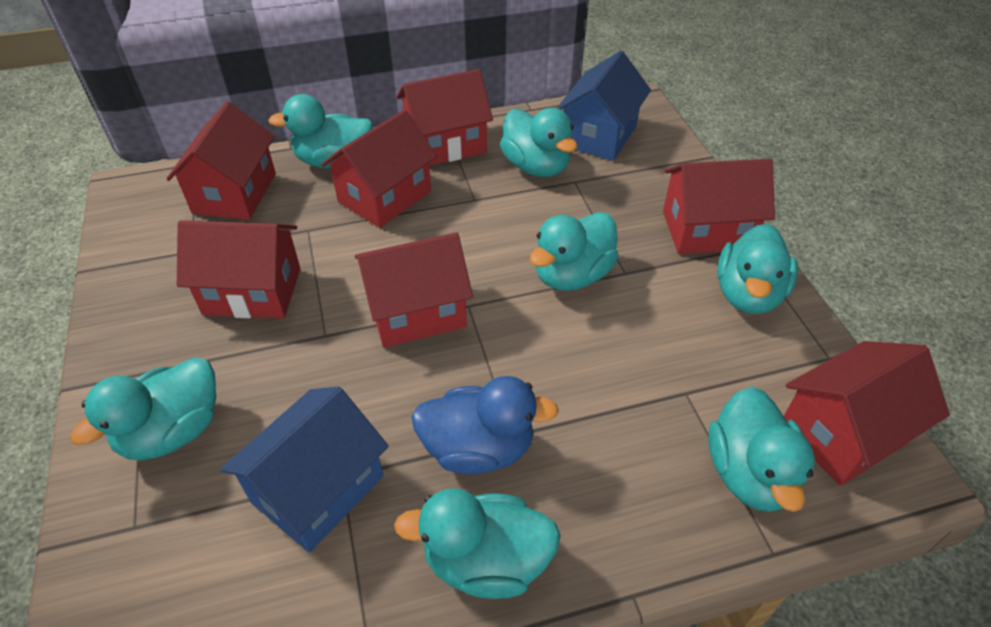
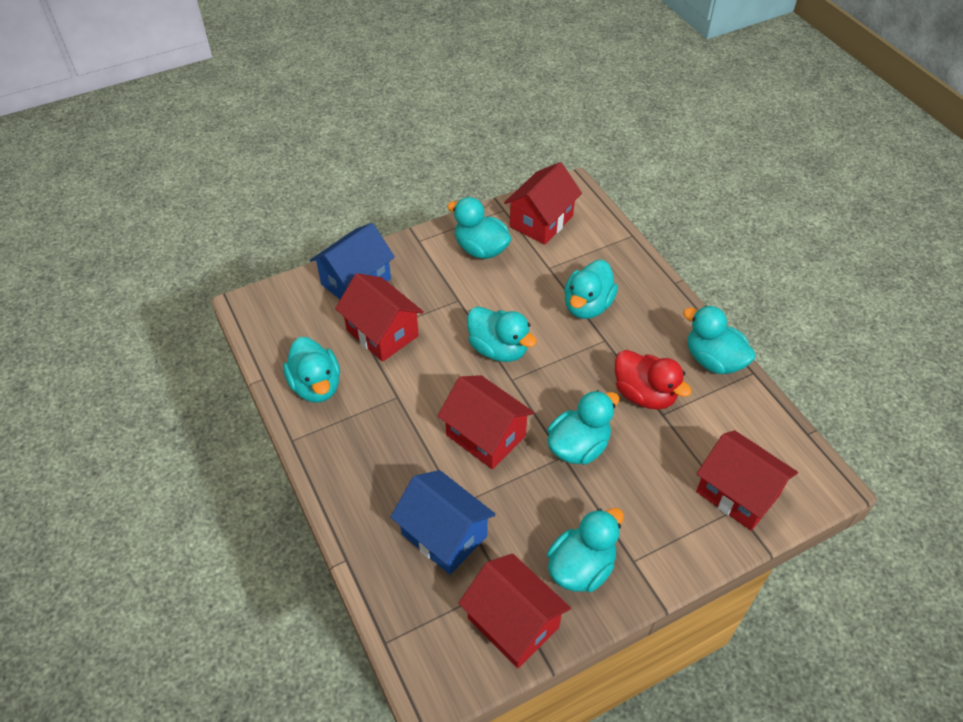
blue duck: 1 -> 0
red duck: 0 -> 1
red house: 7 -> 5

